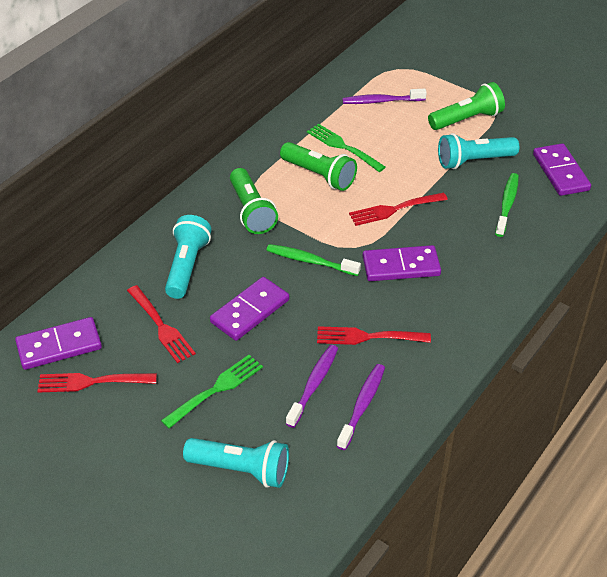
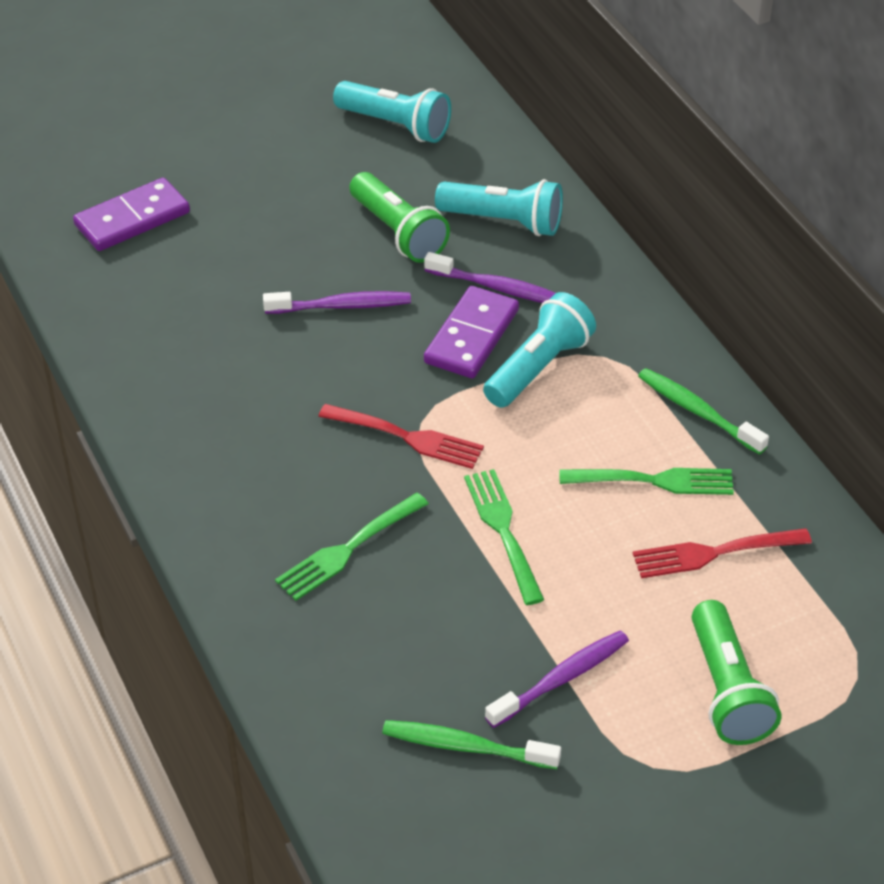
green flashlight: 3 -> 2
green fork: 2 -> 3
purple domino: 4 -> 2
red fork: 4 -> 2

